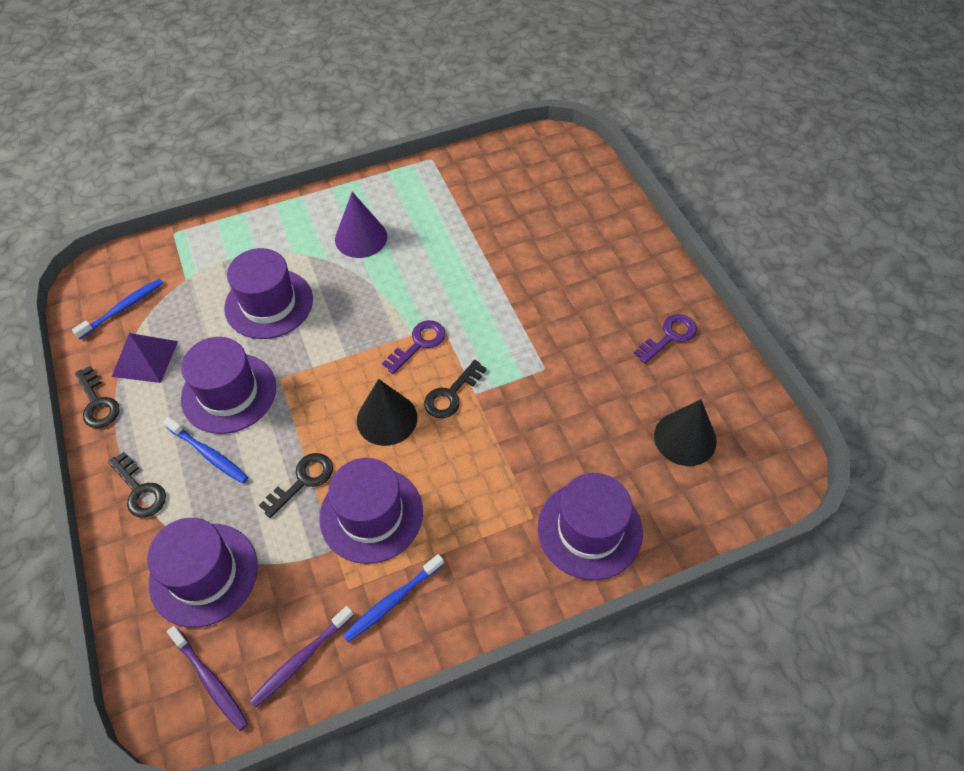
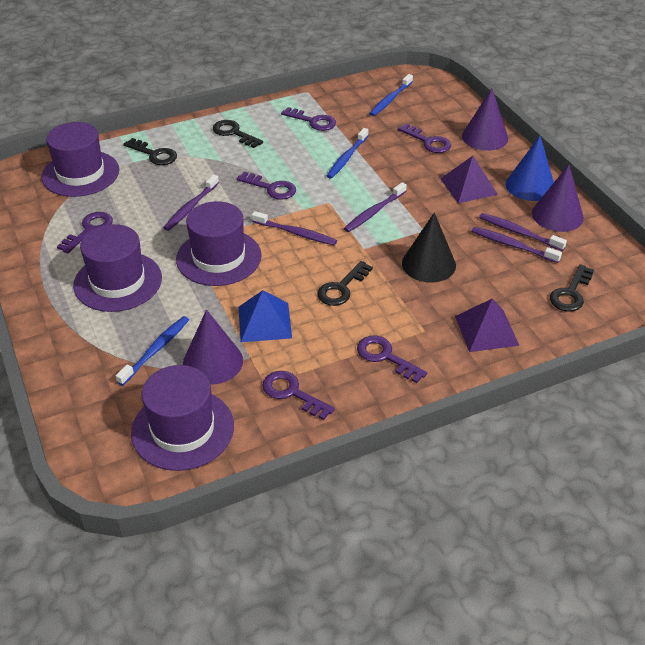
black cone: 2 -> 1
blue cone: 0 -> 1
blue pyramid: 0 -> 1
purple cone: 1 -> 3
purple hat: 5 -> 4
purple key: 2 -> 6
purple pyramid: 1 -> 2
purple toothbrush: 2 -> 5

